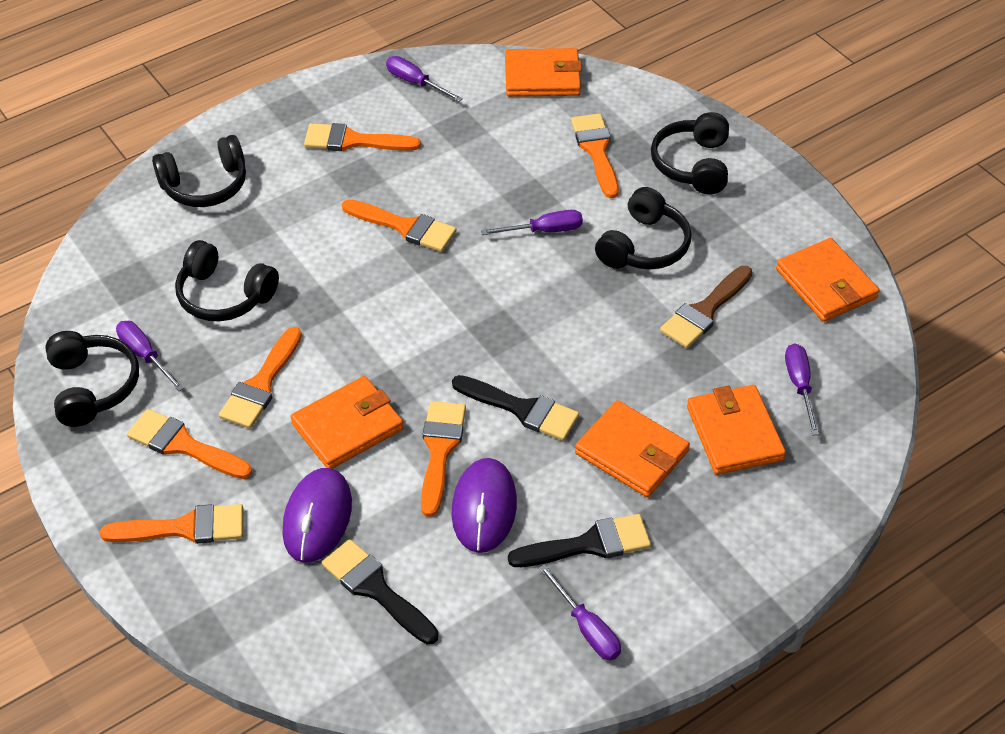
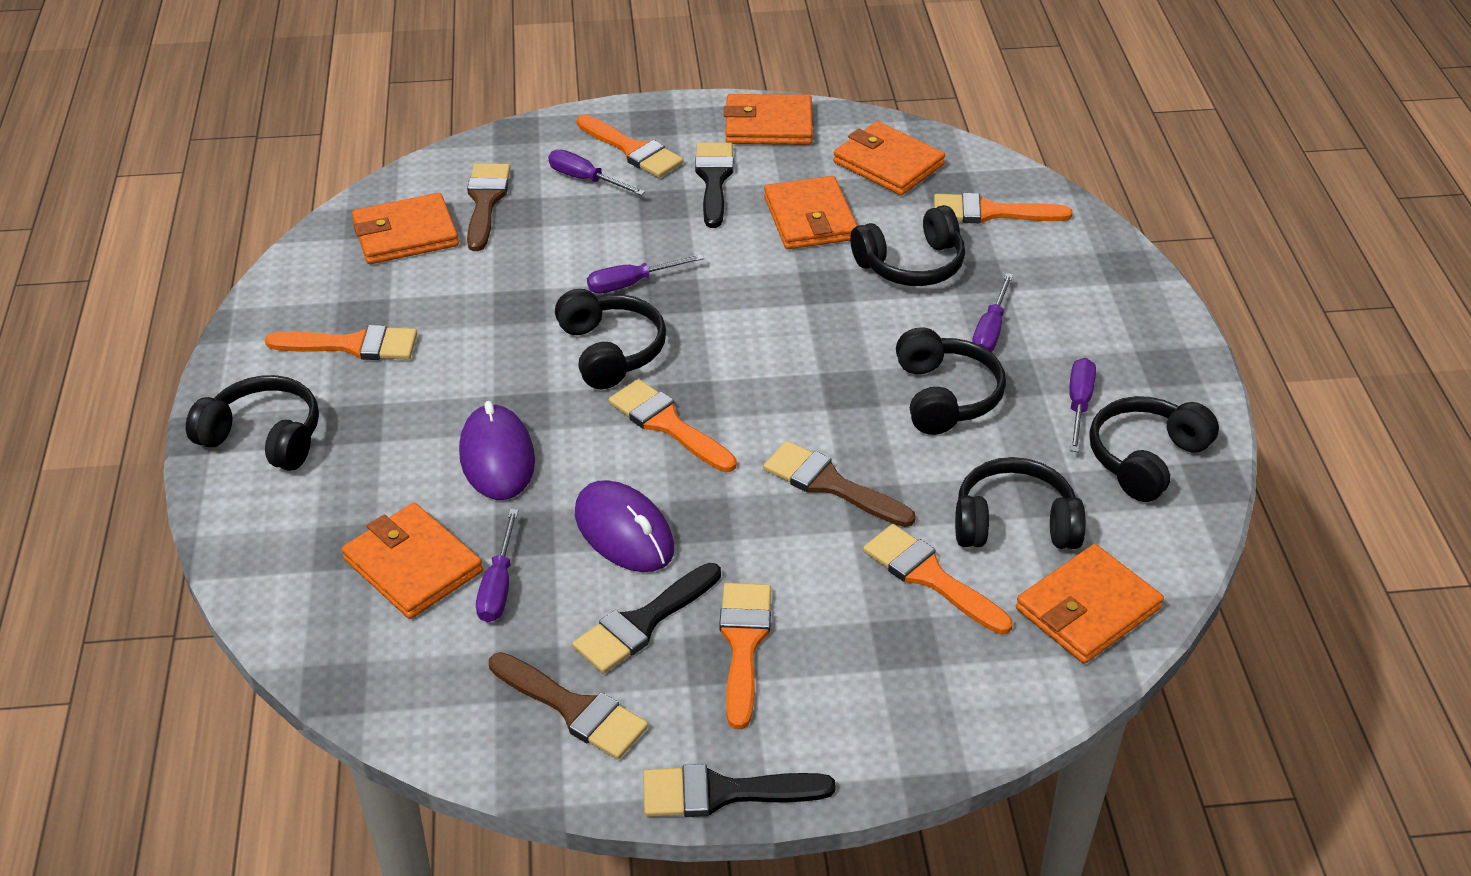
black headphones: 5 -> 6
brown brush: 1 -> 3
orange brush: 7 -> 6
orange wallet: 5 -> 6

